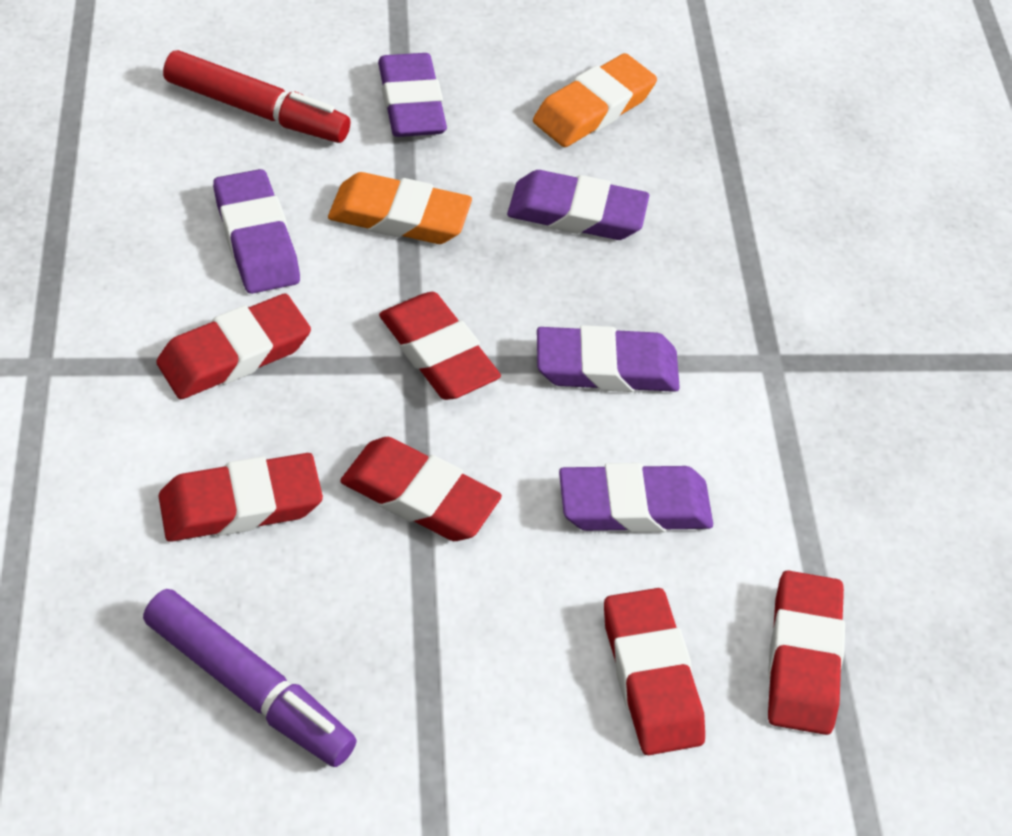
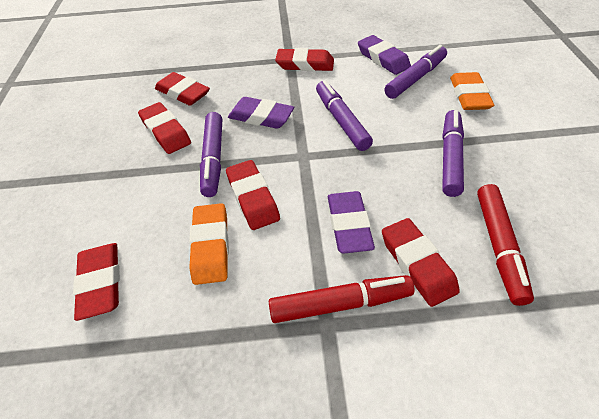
purple eraser: 5 -> 3
purple marker: 1 -> 4
red marker: 1 -> 2

